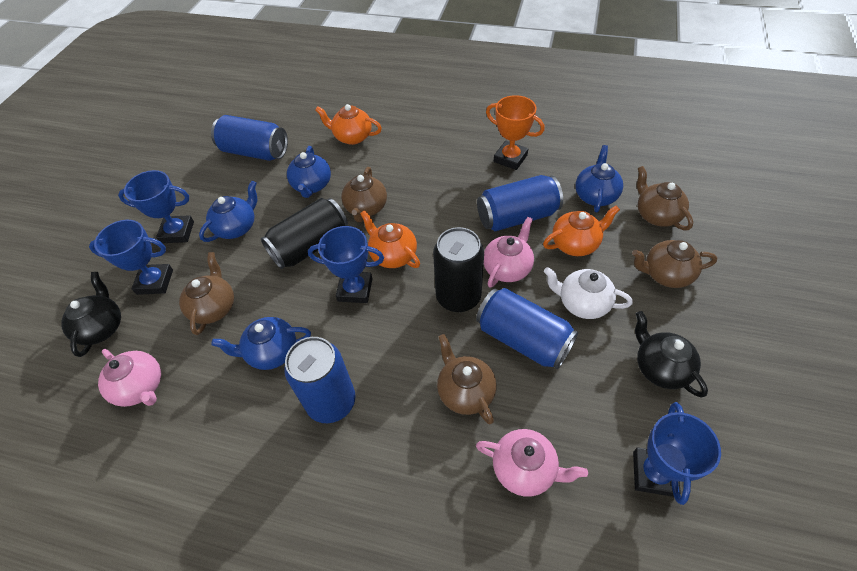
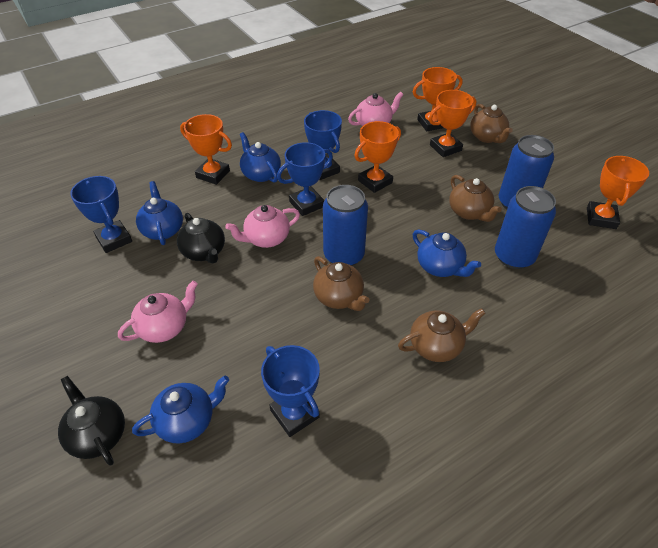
black can: 2 -> 0
blue can: 4 -> 3
brown teapot: 5 -> 4
orange teapot: 3 -> 0
orange trophy: 1 -> 5
white teapot: 1 -> 0

